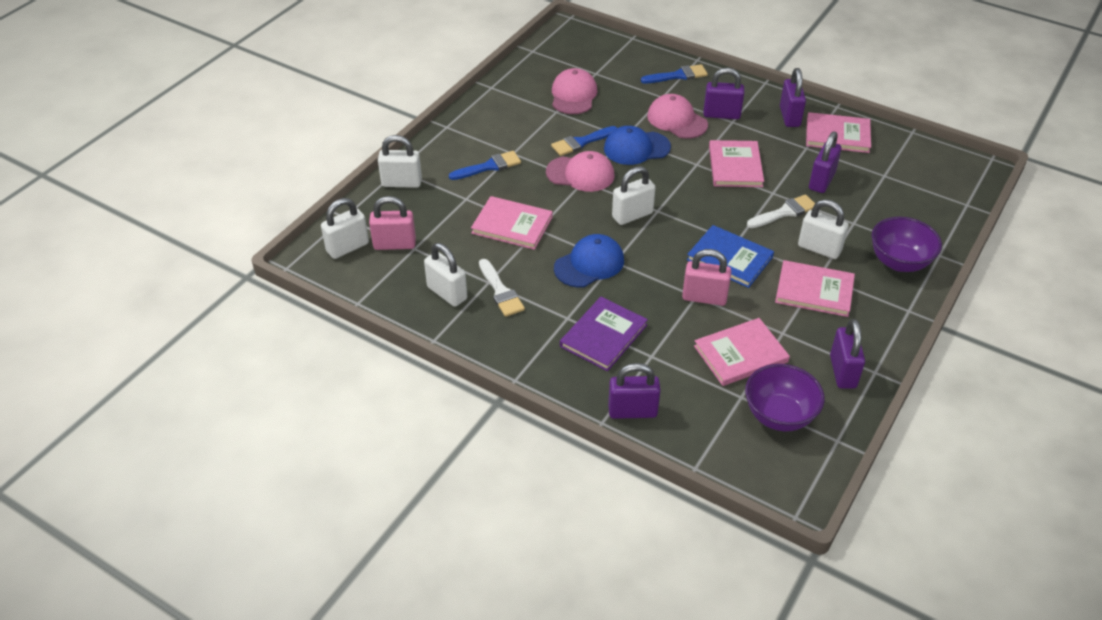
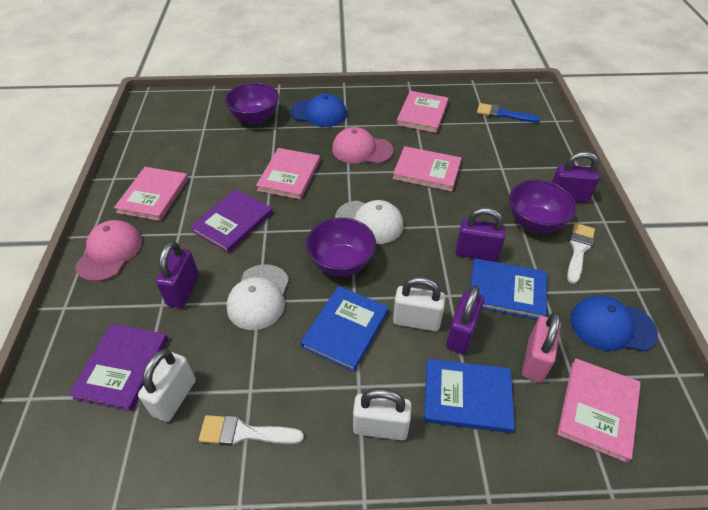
blue book: 1 -> 3
blue brush: 3 -> 1
pink cap: 3 -> 2
pink padlock: 2 -> 1
purple book: 1 -> 2
purple bowl: 2 -> 3
purple padlock: 5 -> 4
white cap: 0 -> 2
white padlock: 5 -> 3

